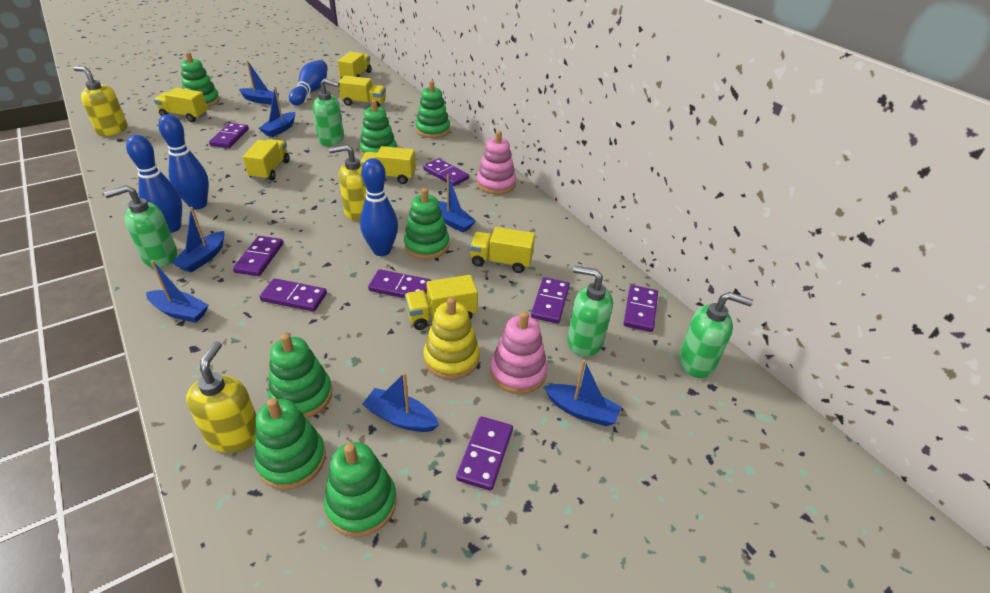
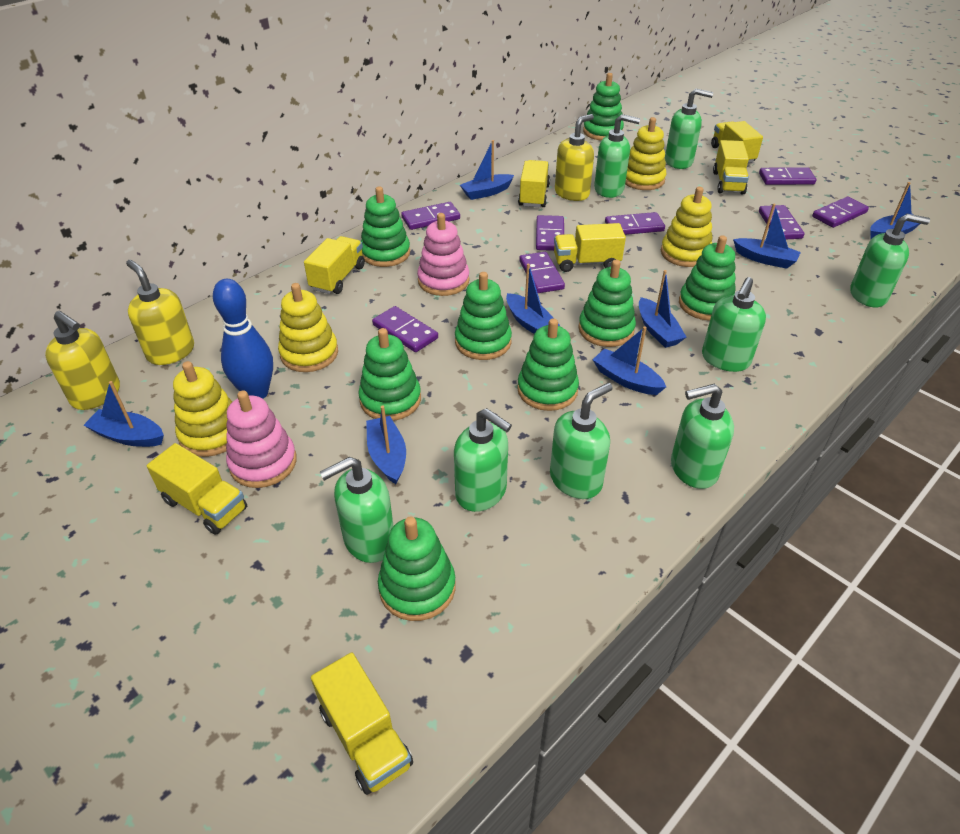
blue boat: 7 -> 8
blue bowling pin: 4 -> 1
green soap dispenser: 4 -> 8
green stacking toy: 7 -> 8
yellow stacking toy: 1 -> 4

